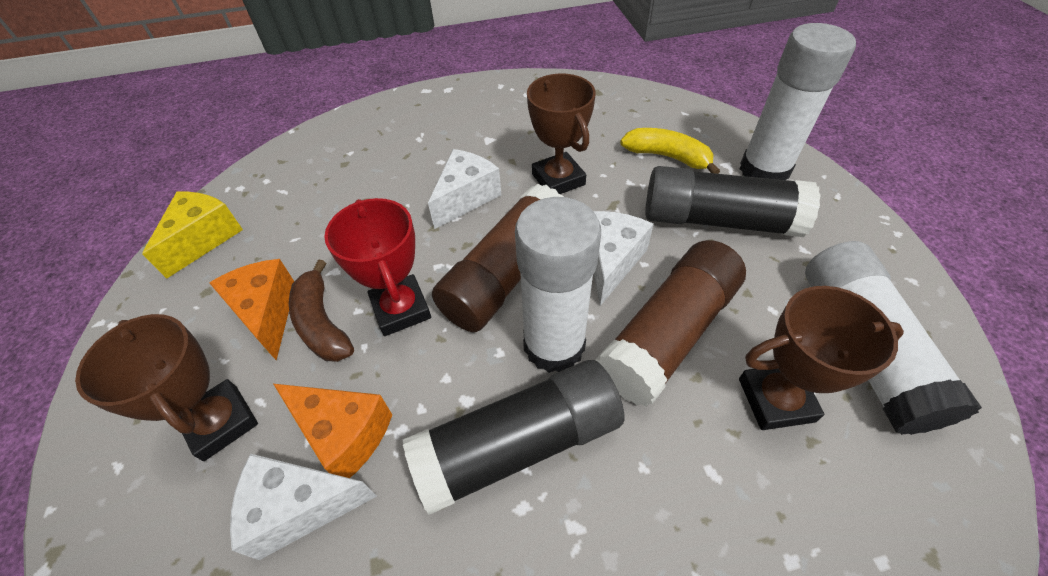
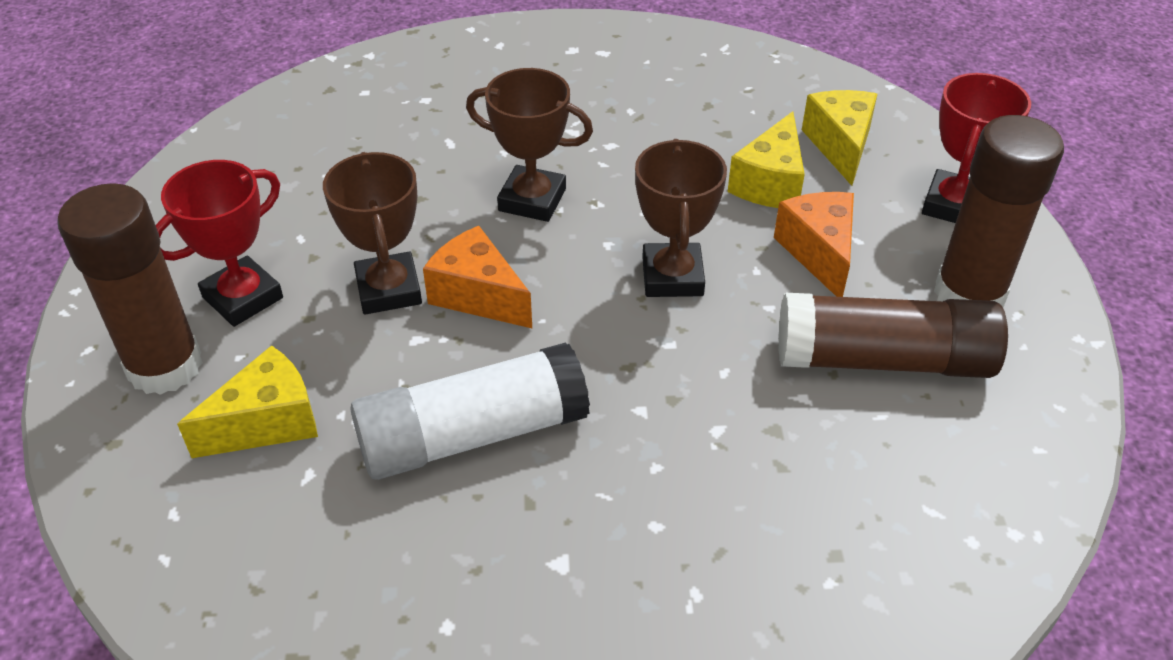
black glue stick: 2 -> 0
brown banana: 1 -> 0
brown glue stick: 2 -> 3
red trophy: 1 -> 2
white cheese: 3 -> 0
white glue stick: 3 -> 1
yellow banana: 1 -> 0
yellow cheese: 1 -> 3

